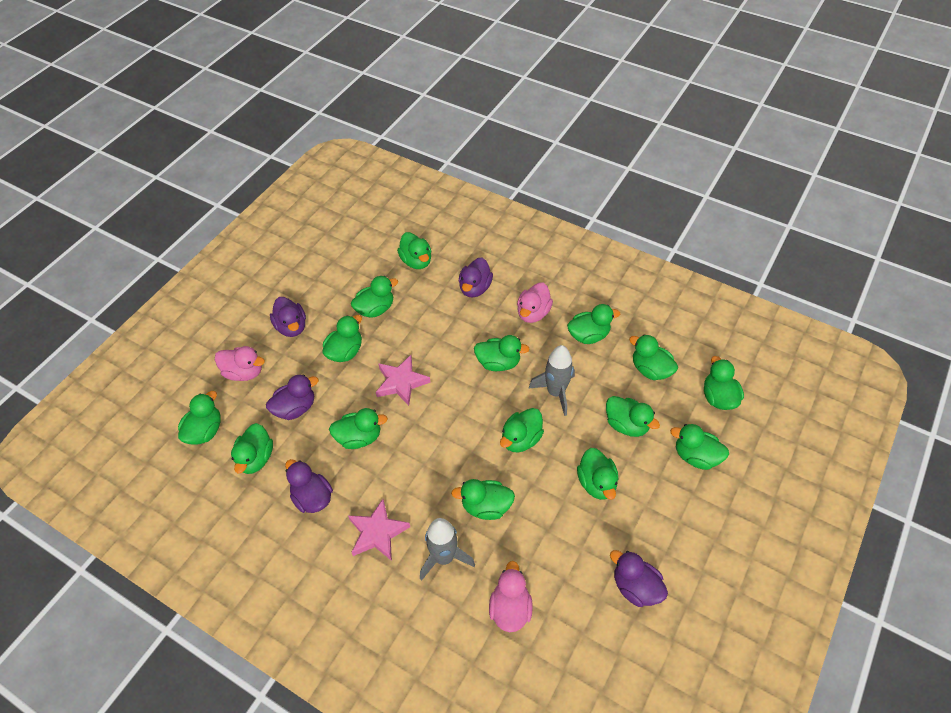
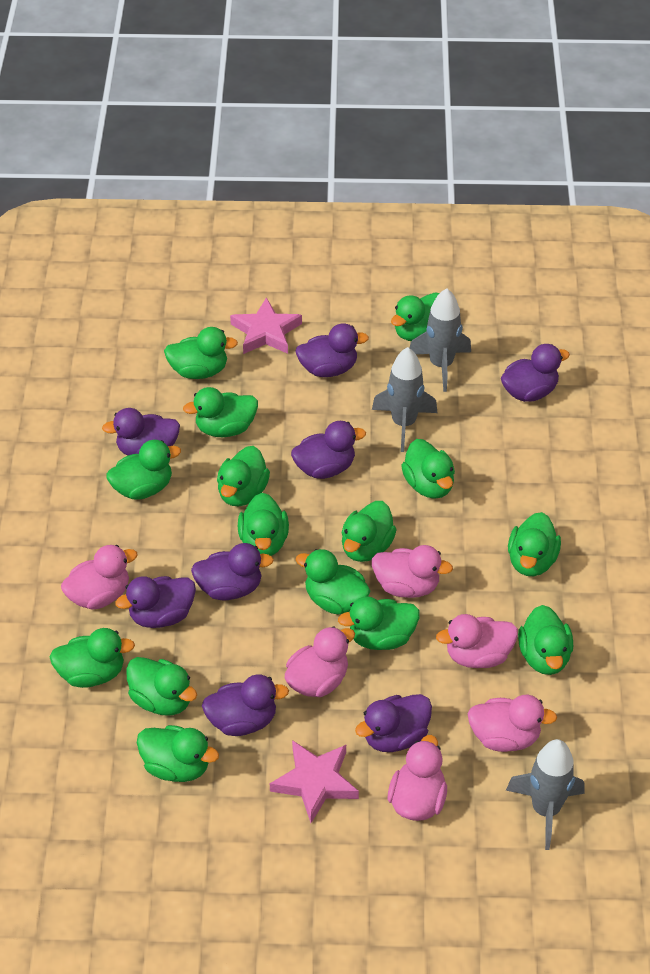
grey rocket: 2 -> 3
pink duck: 3 -> 6
purple duck: 5 -> 8

